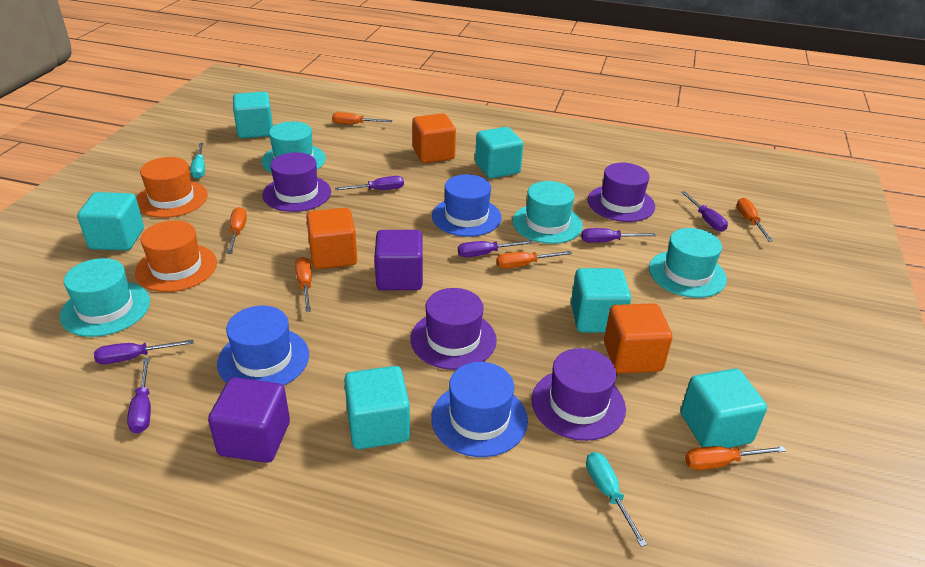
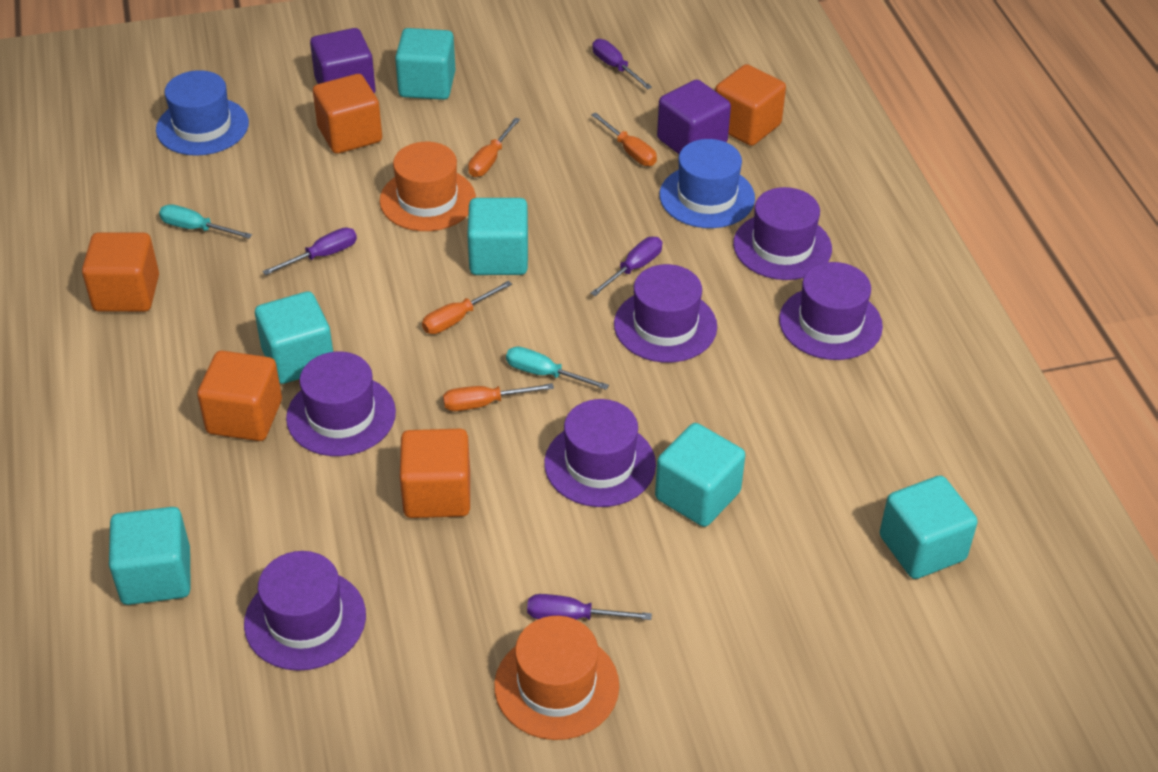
blue hat: 3 -> 2
orange cube: 3 -> 5
orange screwdriver: 6 -> 4
purple hat: 4 -> 6
purple screwdriver: 6 -> 4
turquoise hat: 4 -> 0

